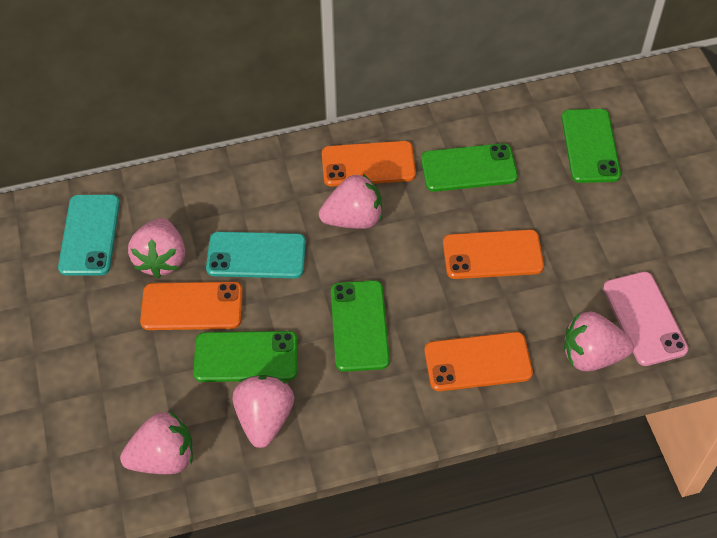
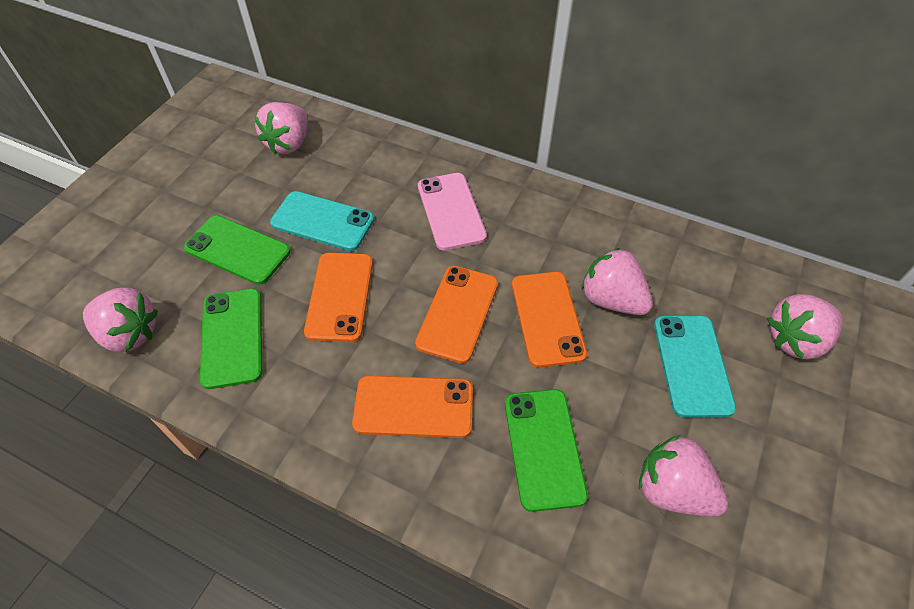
green phone: 4 -> 3

